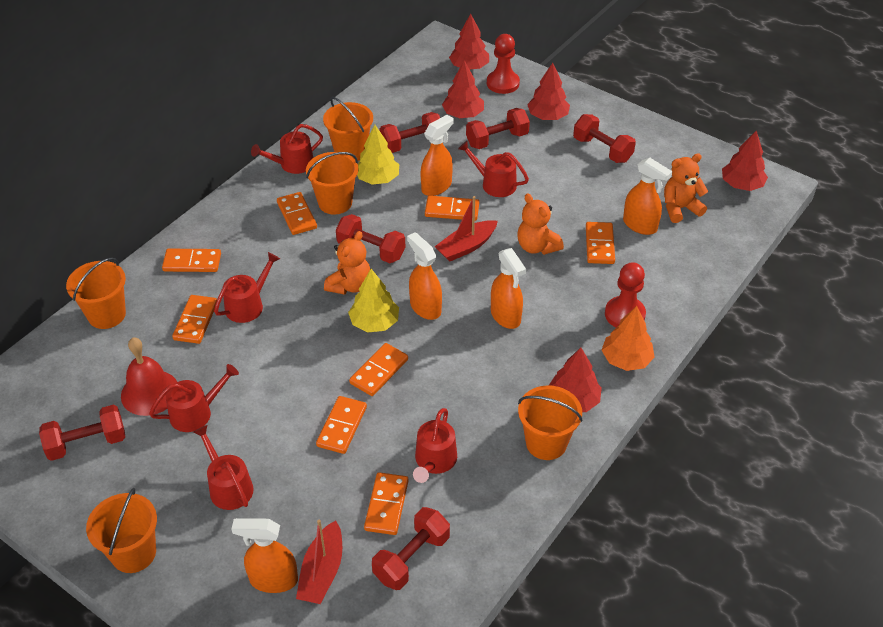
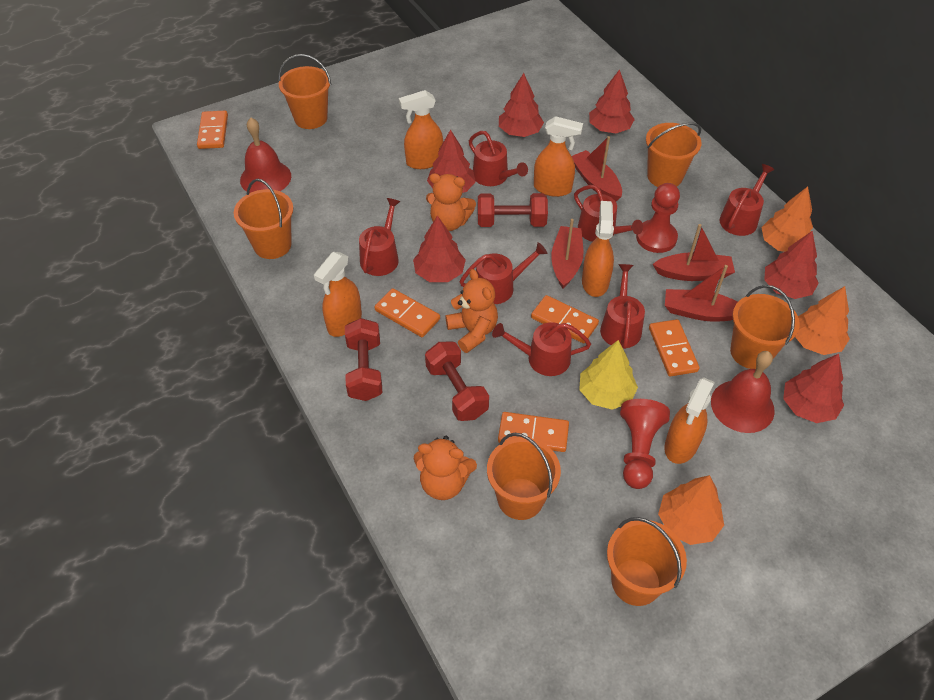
orange bucket: 5 -> 6
orange domino: 8 -> 5
orange tree: 1 -> 3
red bell: 1 -> 2
red boat: 2 -> 4
red dumbbell: 6 -> 3
red tree: 5 -> 6
red watering can: 6 -> 7
yellow tree: 2 -> 1

